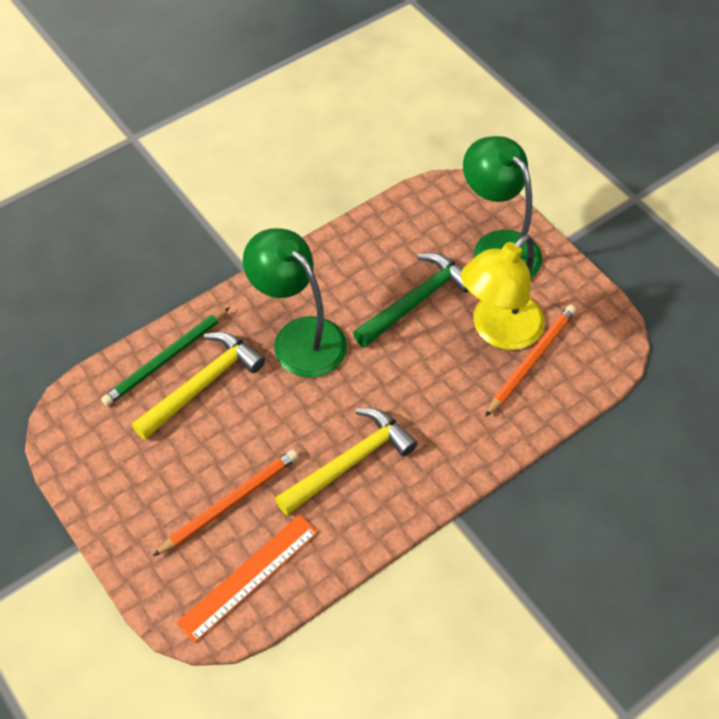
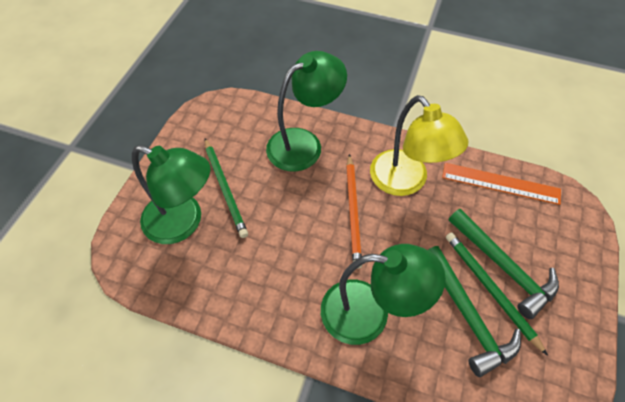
green hammer: 1 -> 2
green lamp: 2 -> 3
green pencil: 1 -> 2
orange pencil: 2 -> 1
yellow hammer: 2 -> 0

